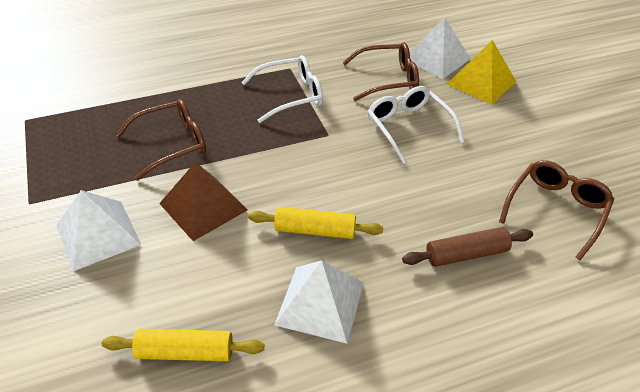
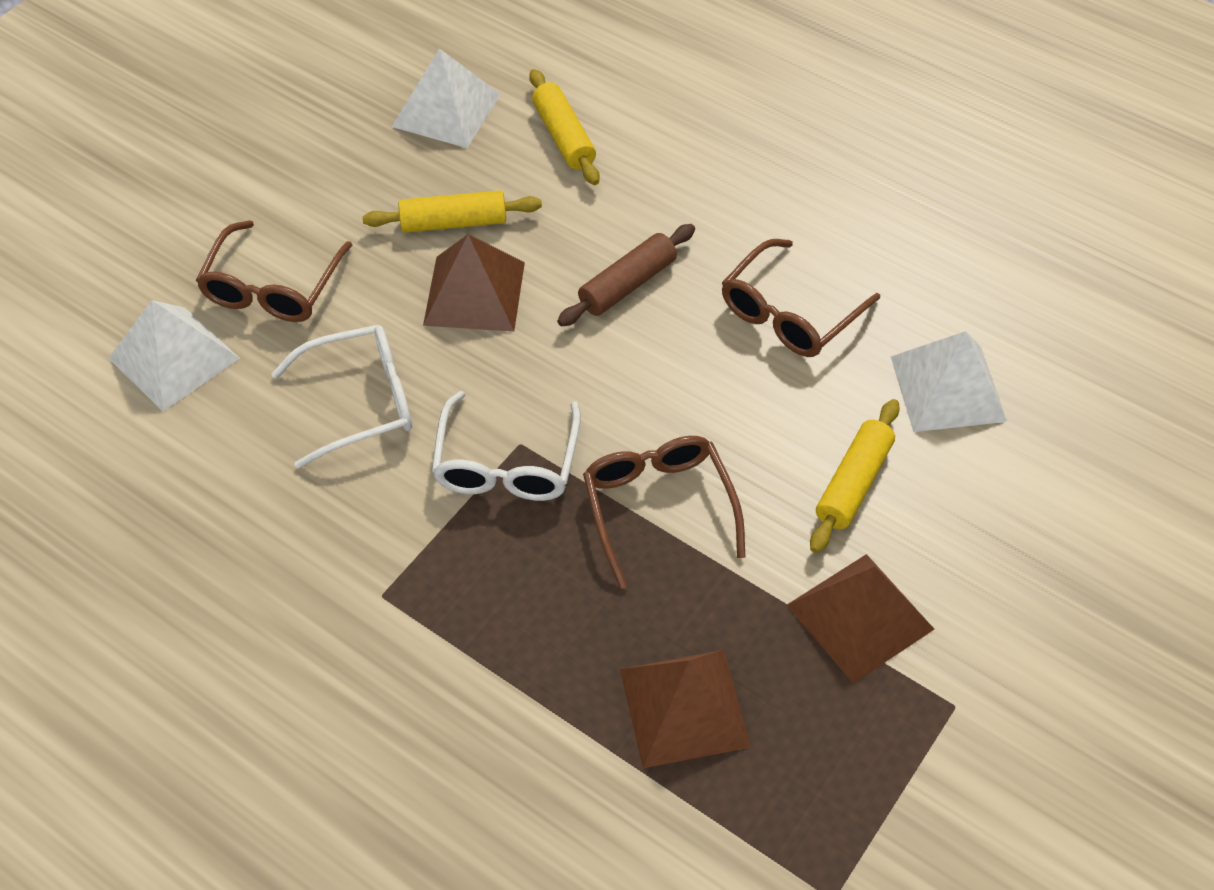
brown pyramid: 1 -> 3
yellow pyramid: 1 -> 0
yellow rolling pin: 2 -> 3

